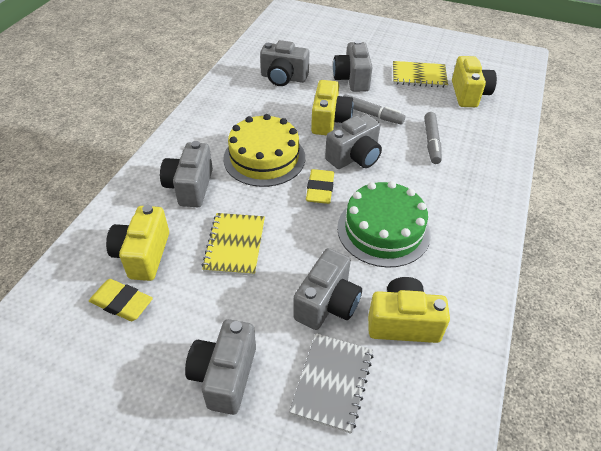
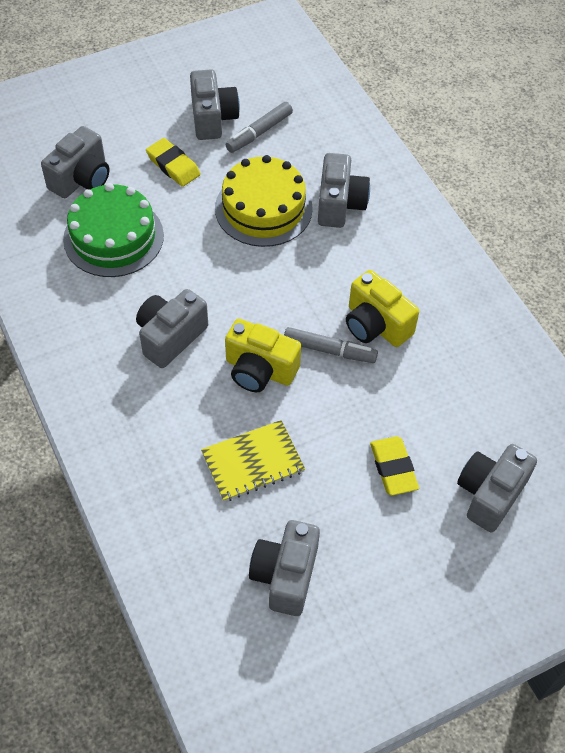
grey notebook: 1 -> 0
yellow camera: 4 -> 2
yellow notebook: 2 -> 1

